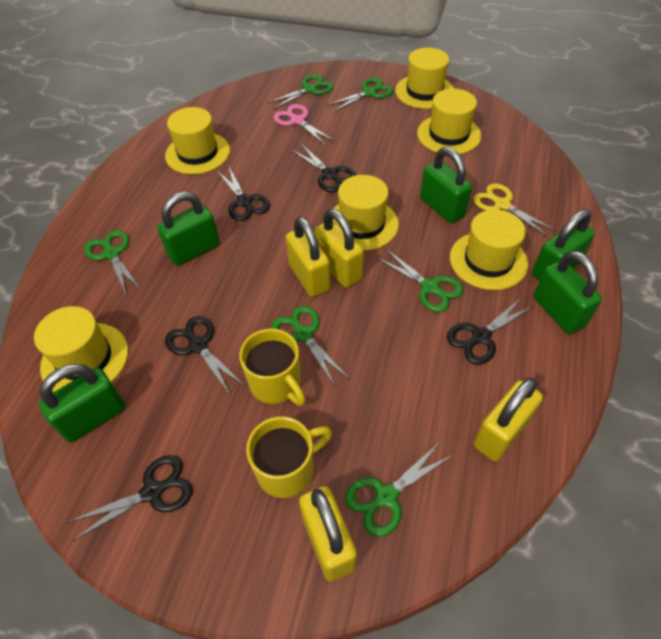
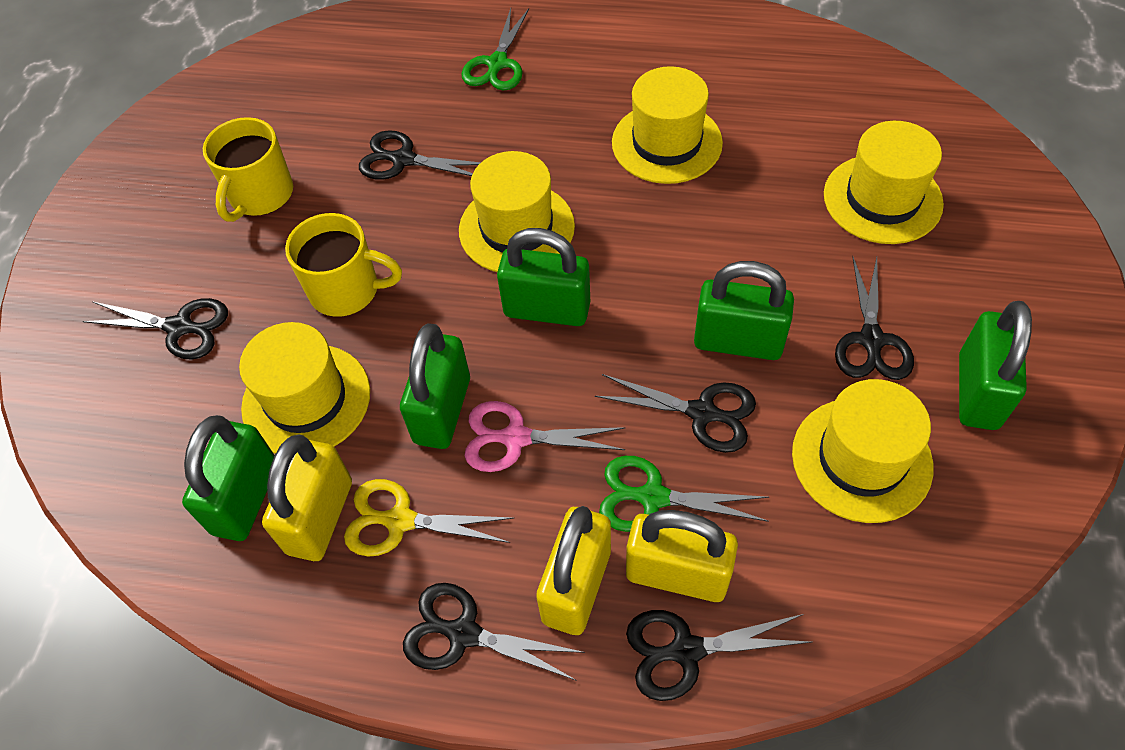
black scissors: 5 -> 6
green scissors: 6 -> 2
yellow hat: 6 -> 5
yellow padlock: 4 -> 3

